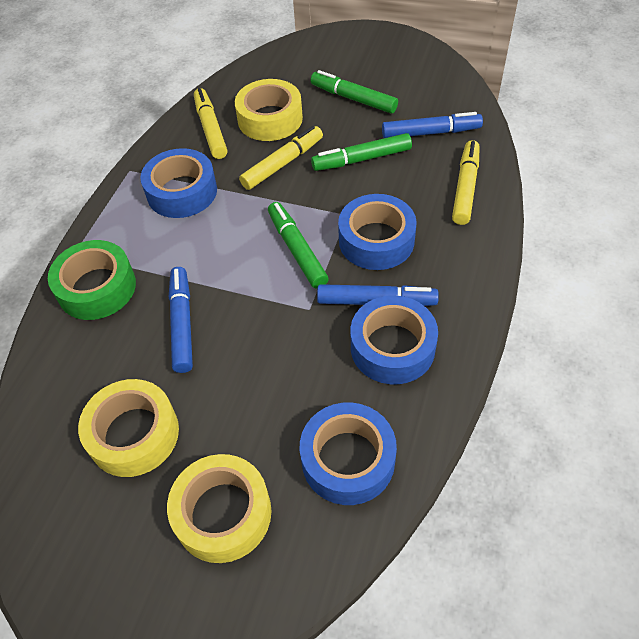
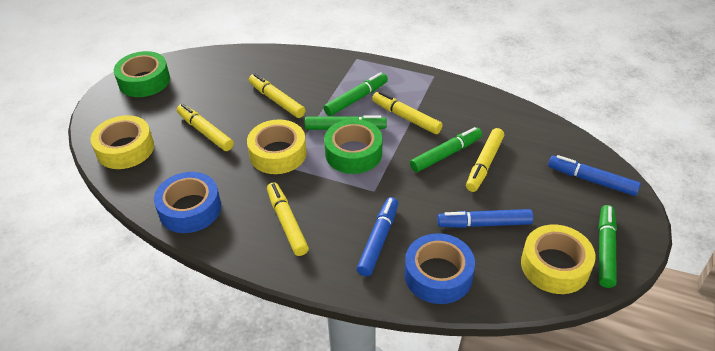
blue tape: 4 -> 2
green marker: 3 -> 4
green tape: 1 -> 2
yellow marker: 3 -> 5

